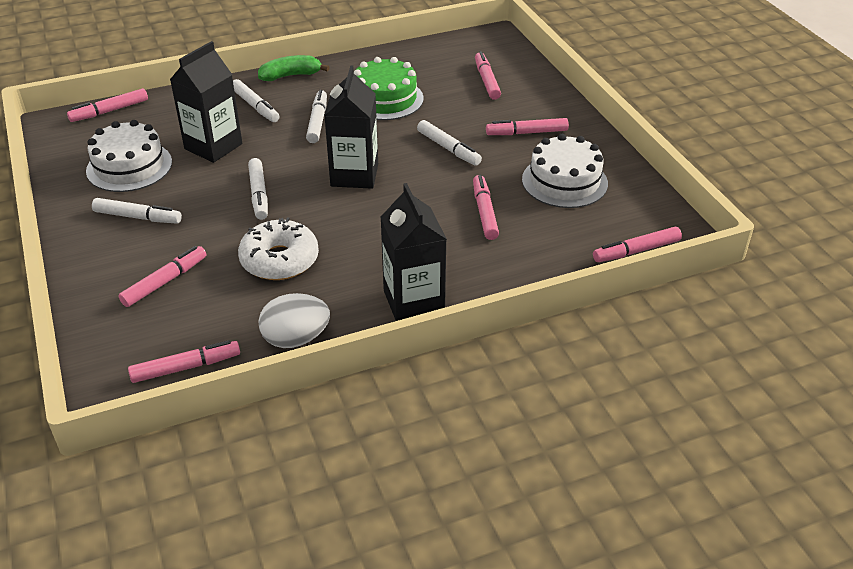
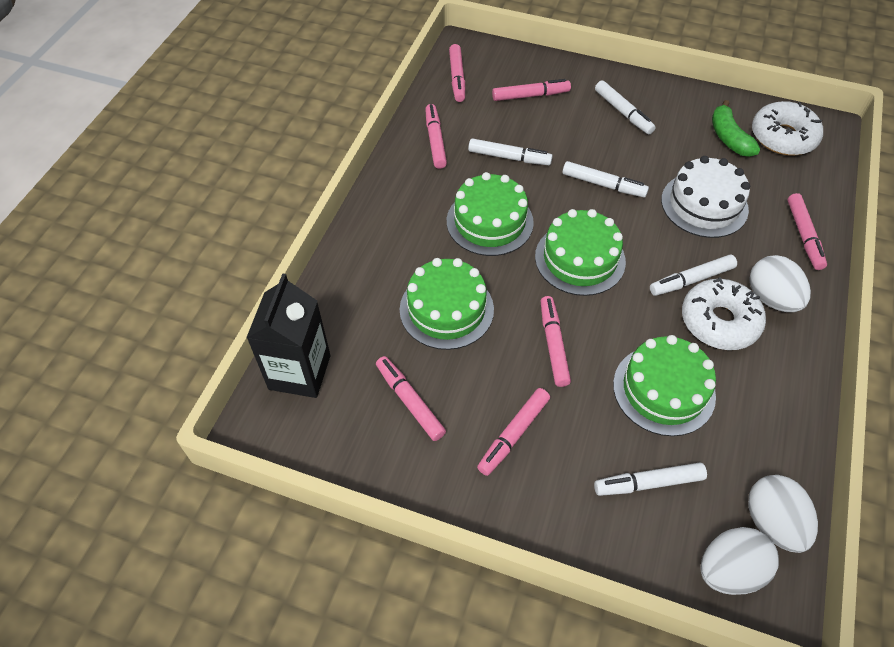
black carton: 3 -> 1
green cake: 1 -> 4
white cake: 2 -> 1
white donut: 1 -> 2
white egg: 1 -> 3

